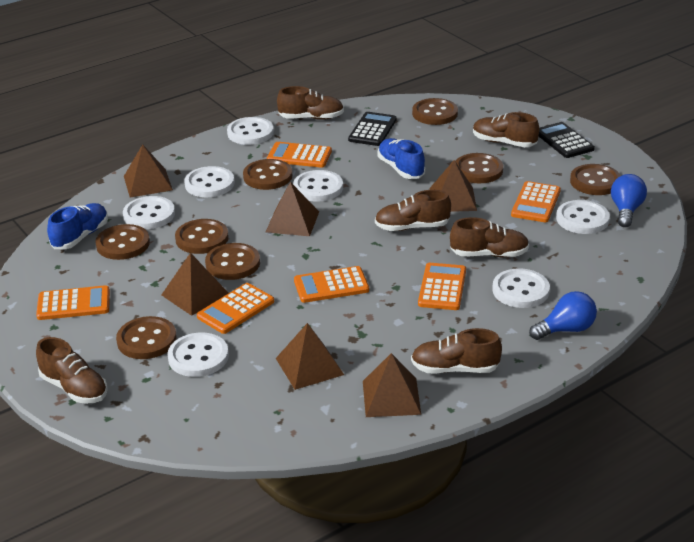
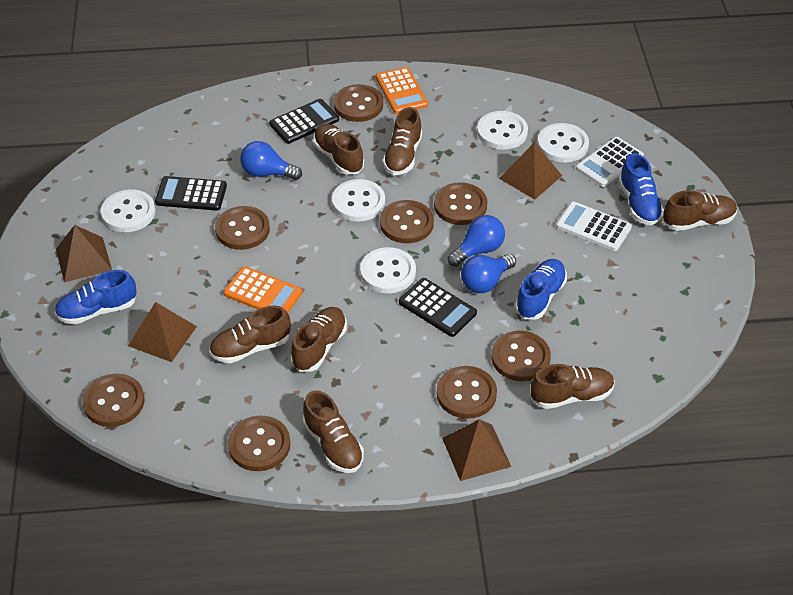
black calculator: 2 -> 3
blue light bulb: 2 -> 3
blue shoe: 2 -> 3
brown pyramid: 6 -> 4
brown shoe: 6 -> 7
orange calculator: 6 -> 2
white button: 7 -> 5
white calculator: 0 -> 2

